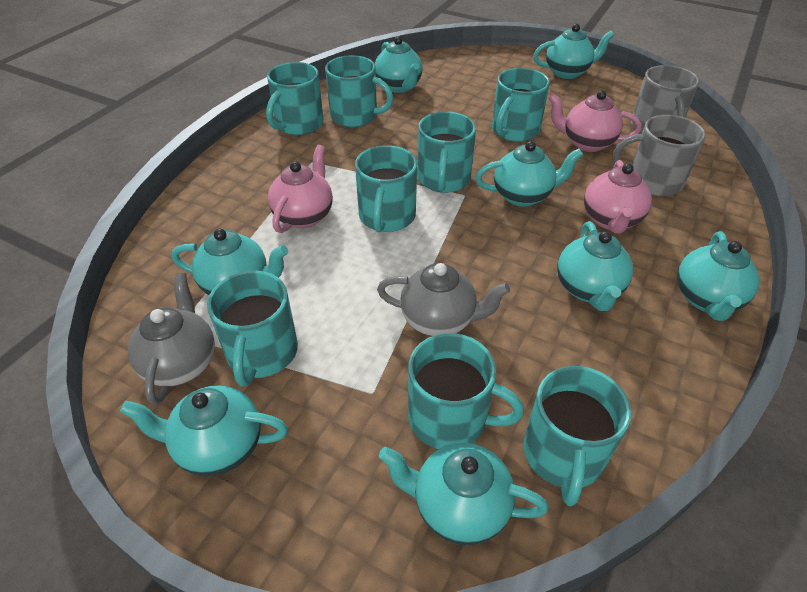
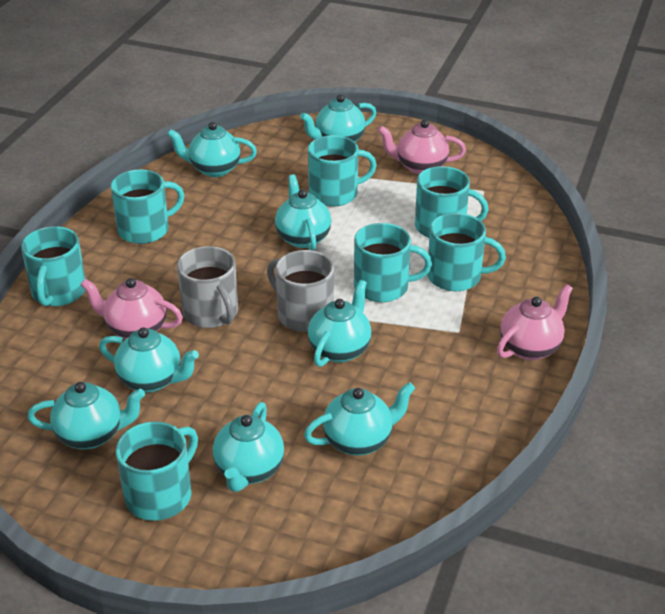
grey teapot: 2 -> 0
turquoise mug: 8 -> 7

